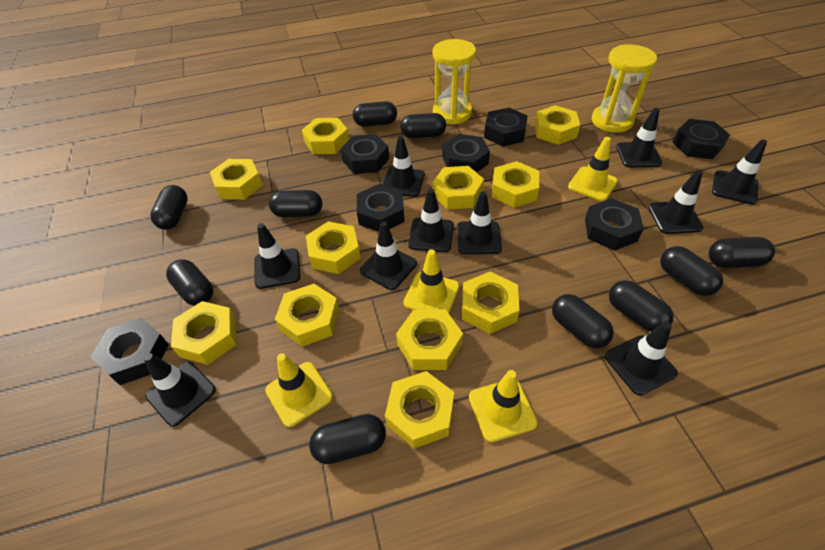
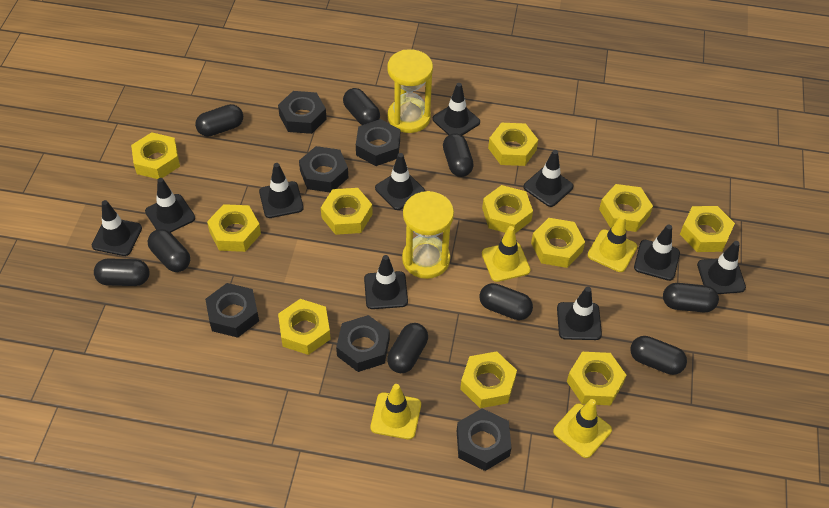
black capsule: 10 -> 9
black nut: 7 -> 6

